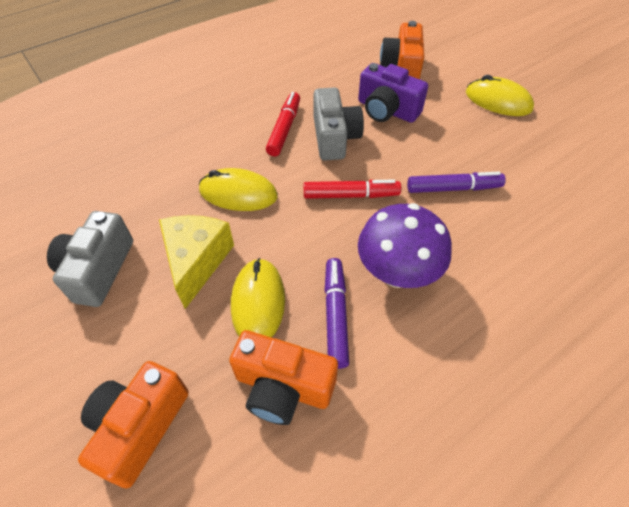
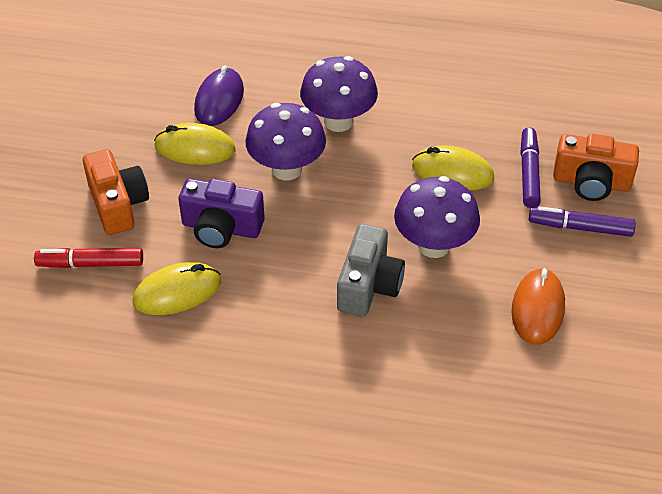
grey camera: 2 -> 1
orange camera: 3 -> 2
orange mouse: 0 -> 1
purple mouse: 0 -> 1
purple mushroom: 1 -> 3
red marker: 2 -> 1
yellow cheese: 1 -> 0

